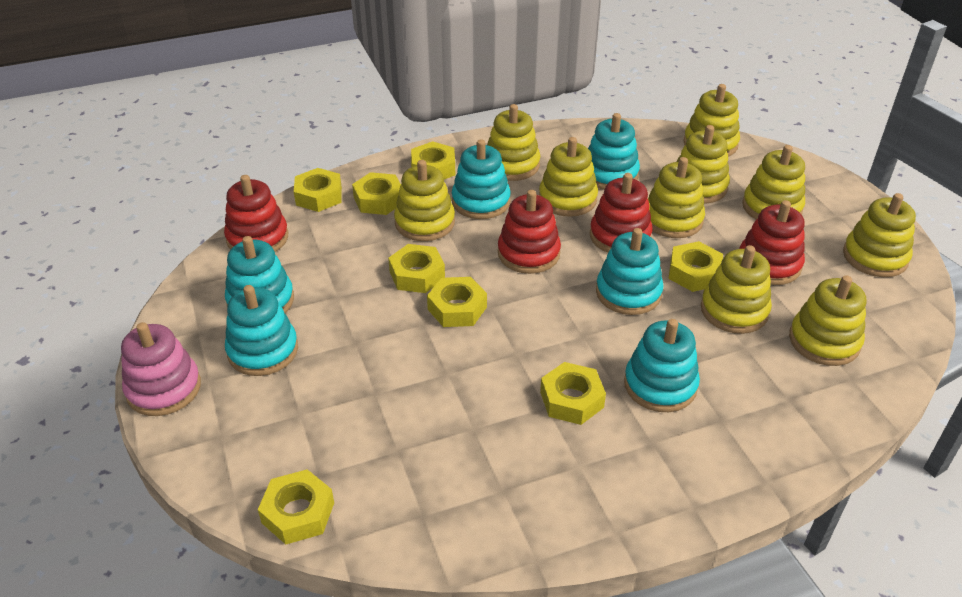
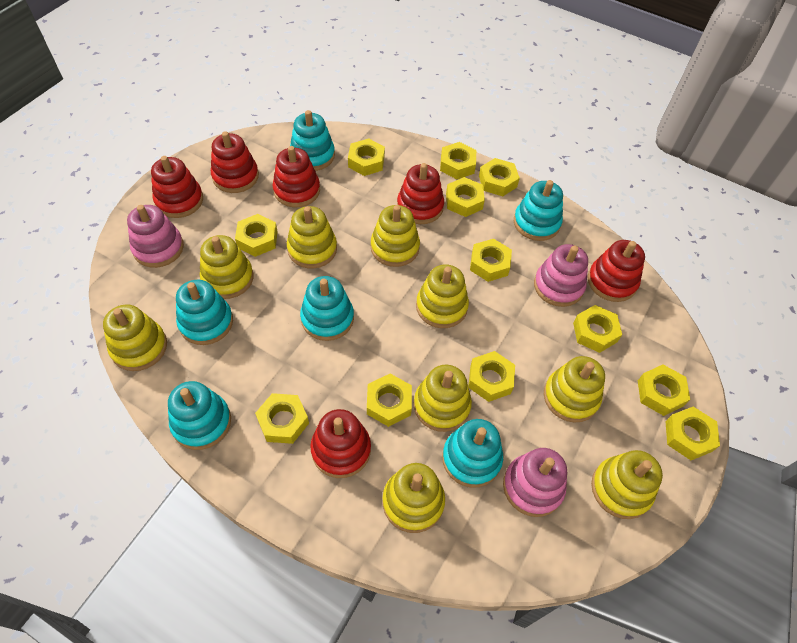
pink stacking toy: 1 -> 3
red stacking toy: 4 -> 6
yellow nut: 8 -> 12
yellow stacking toy: 10 -> 9

